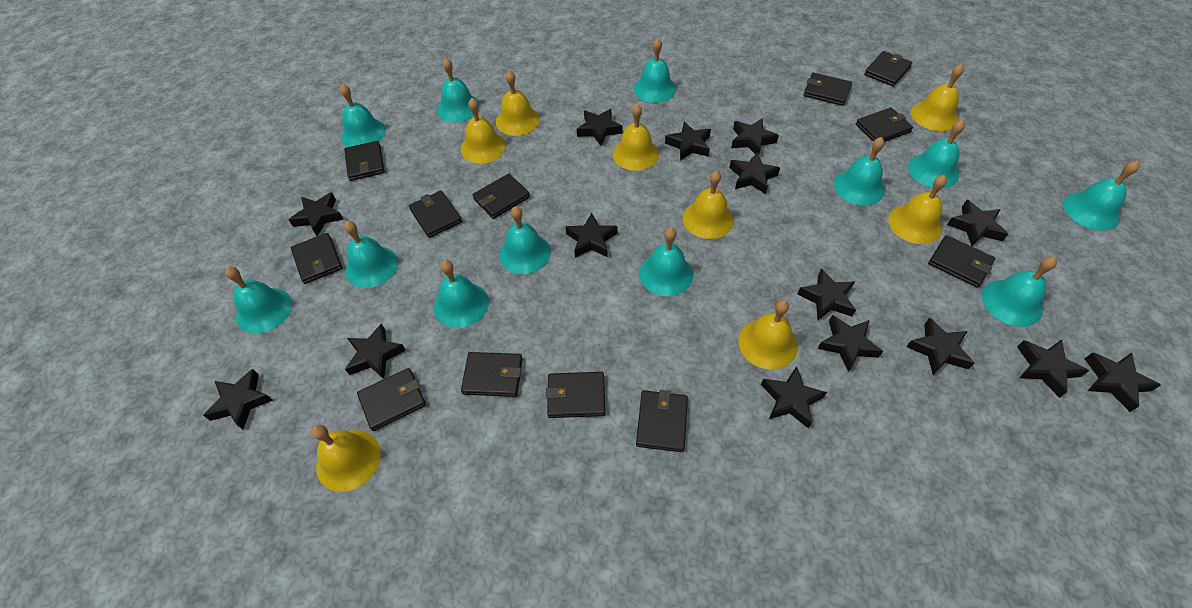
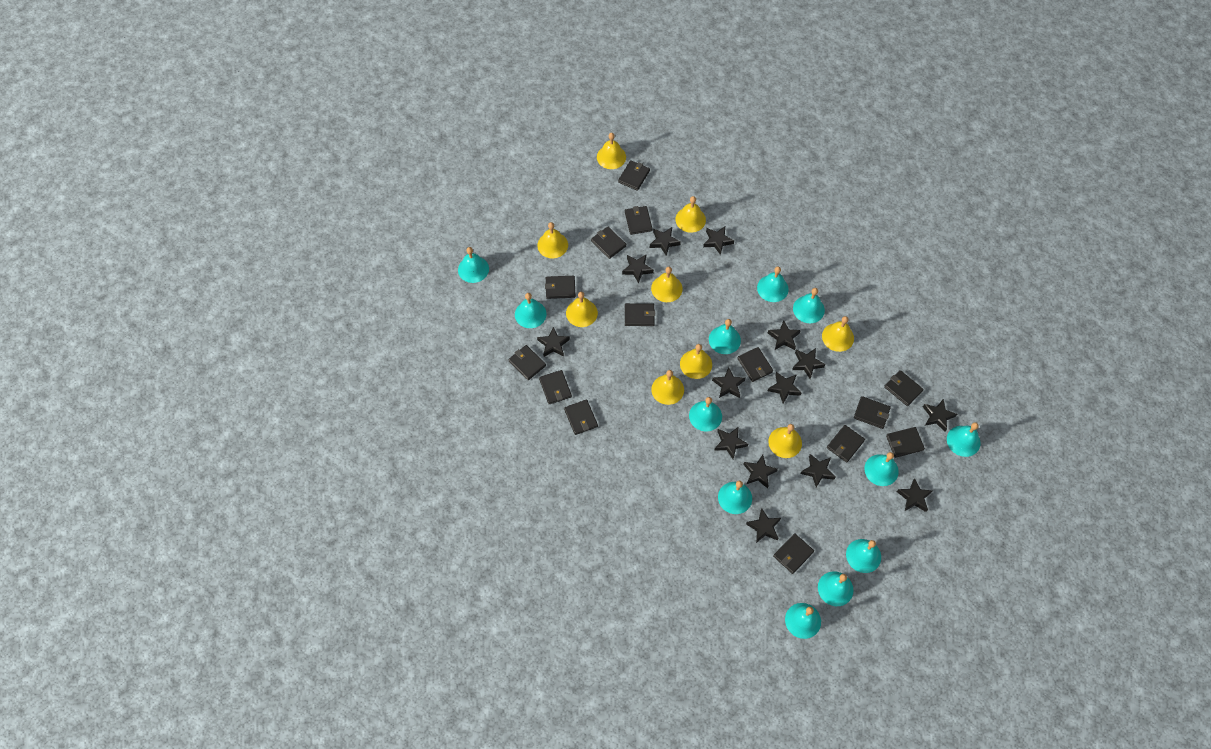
black star: 15 -> 14
black wallet: 12 -> 14
yellow bell: 8 -> 9

